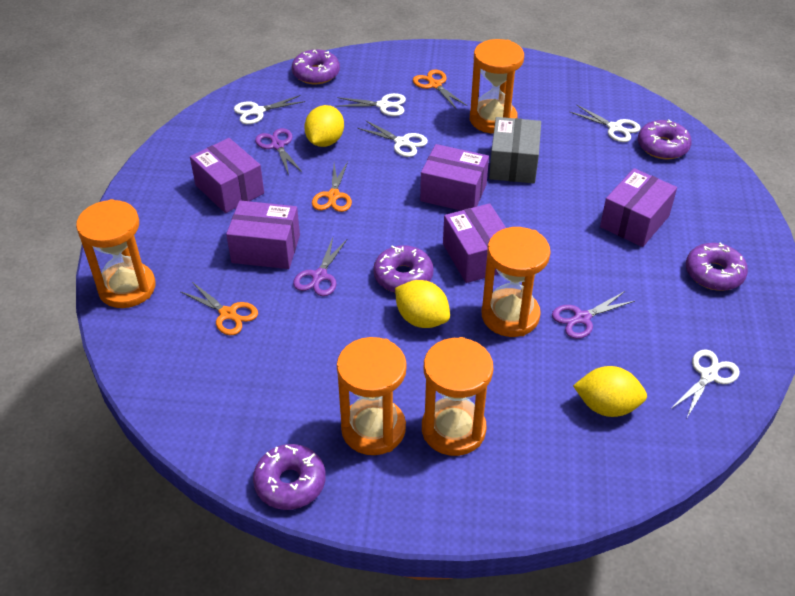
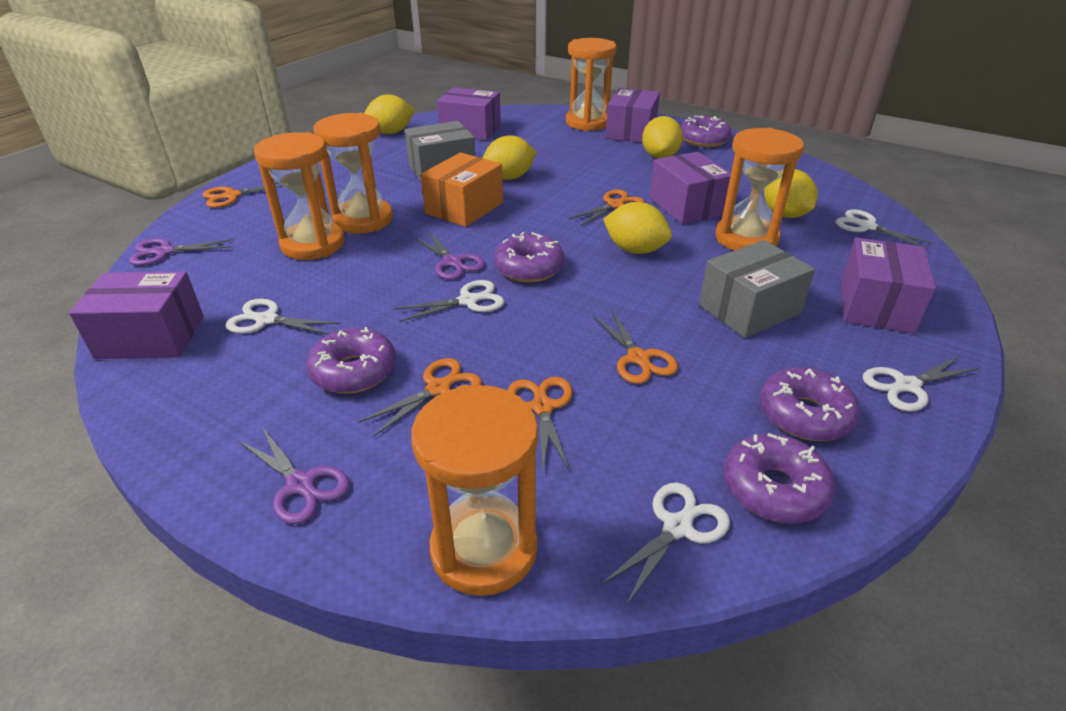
grey box: 1 -> 2
orange box: 0 -> 1
orange scissors: 3 -> 5
yellow lemon: 3 -> 5

